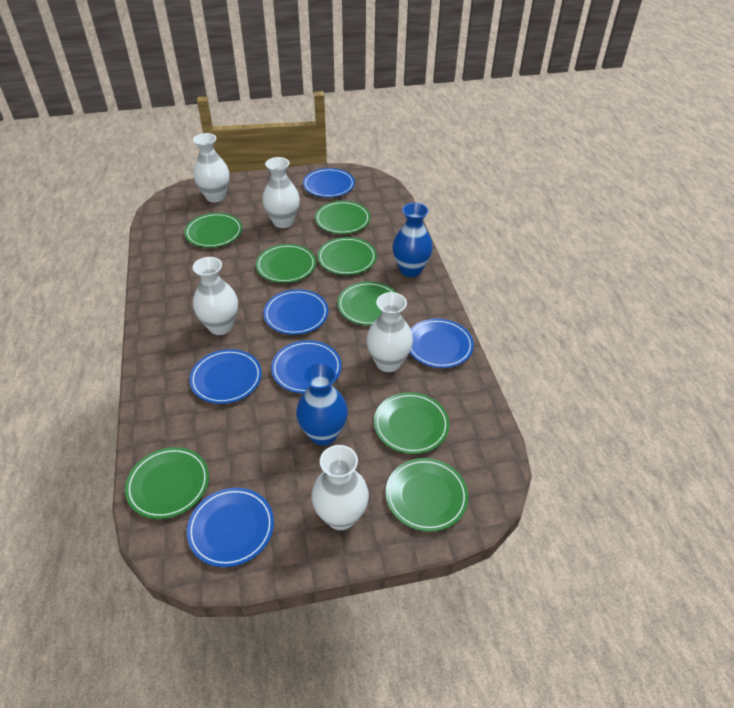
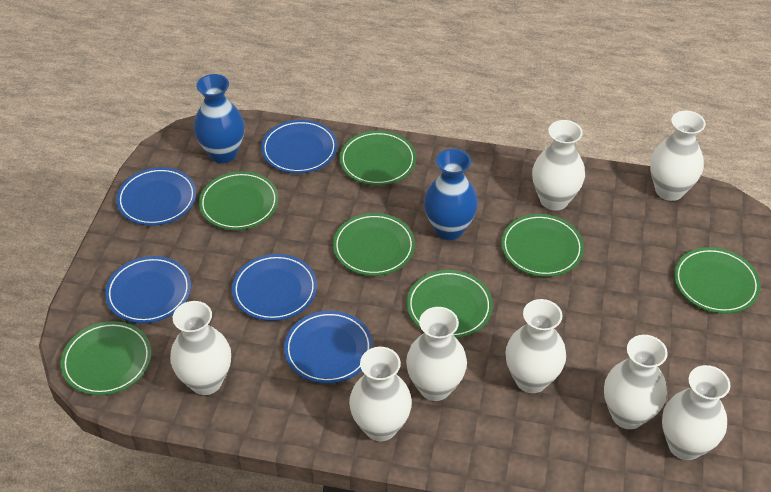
blue plate: 6 -> 5
green plate: 8 -> 7
white vase: 5 -> 8

